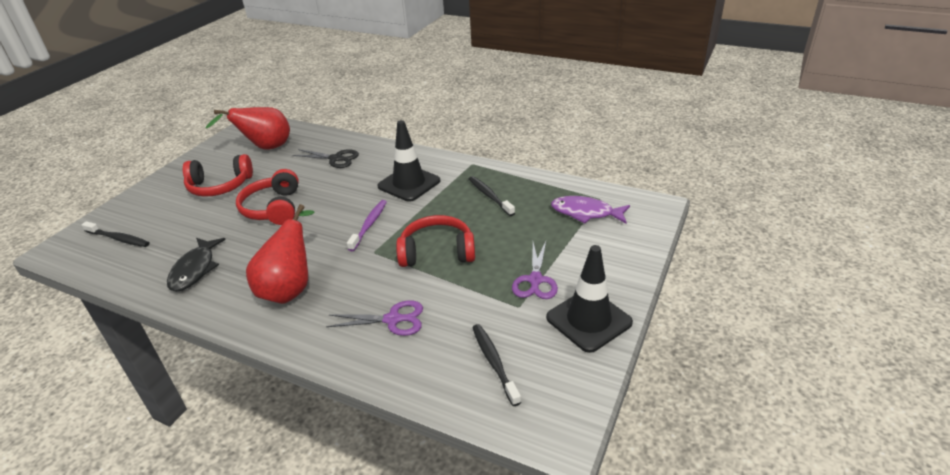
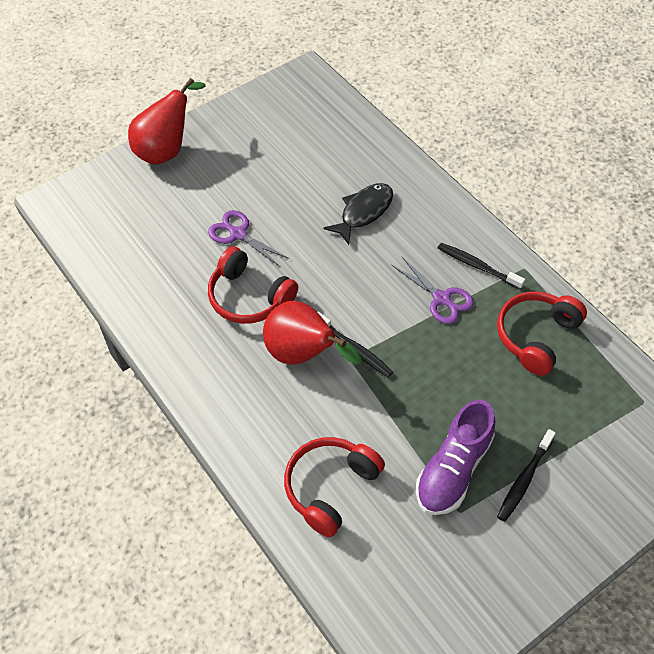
black scissors: 1 -> 0
black traffic cone: 2 -> 0
purple fish: 1 -> 0
purple shoe: 0 -> 1
purple toothbrush: 1 -> 0

